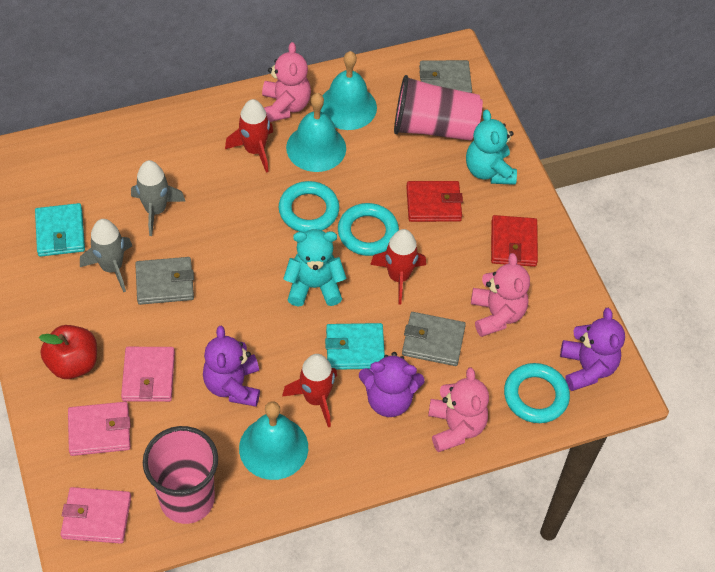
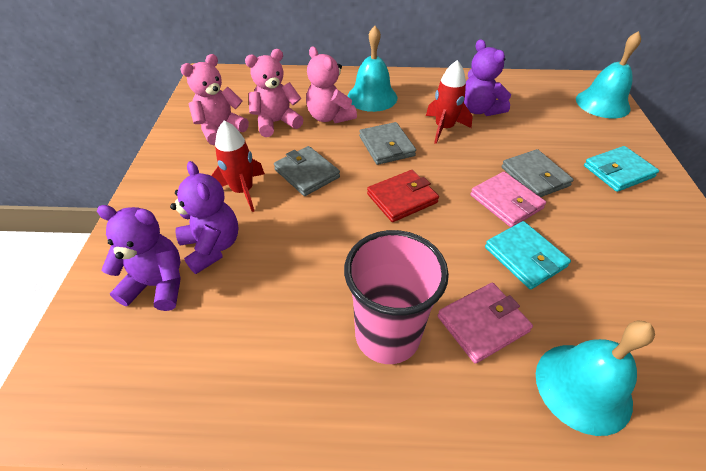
grey rocket: 2 -> 0
pink cup: 2 -> 1
pink wallet: 3 -> 2
red apple: 1 -> 0
red rocket: 3 -> 2
red wallet: 2 -> 1
turquoise ring: 3 -> 0
turquoise teddy bear: 2 -> 0

